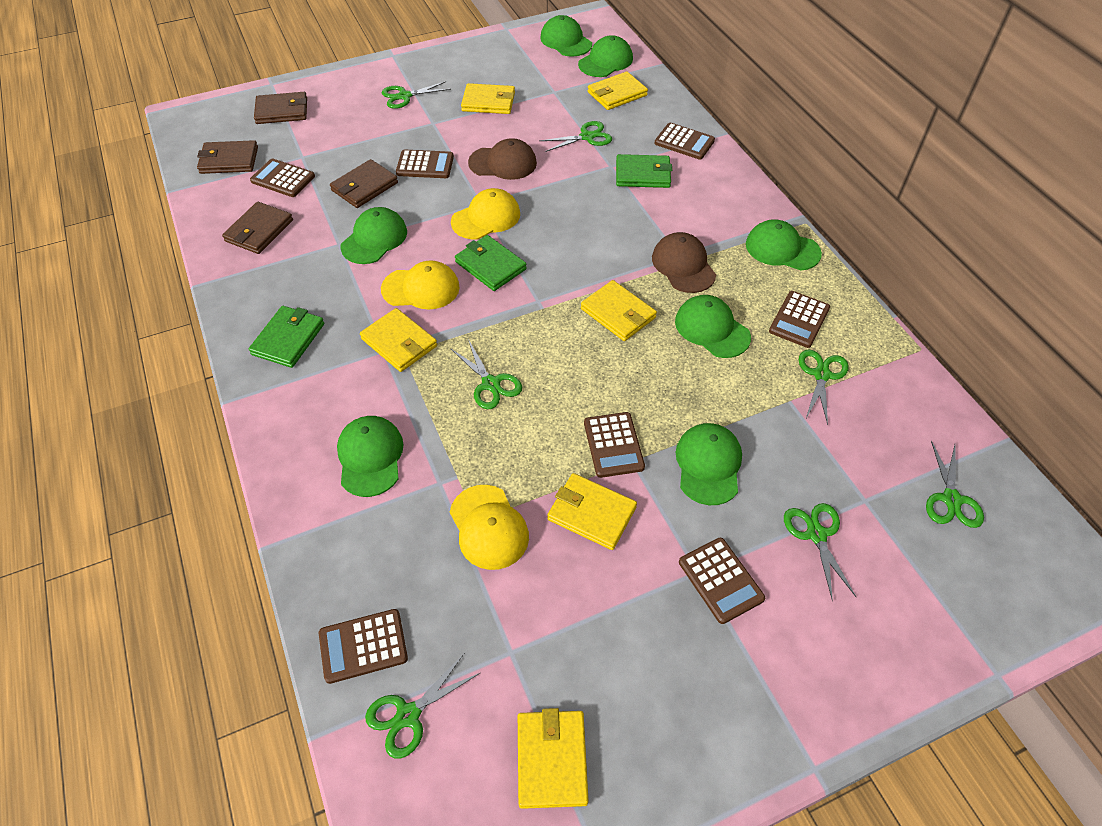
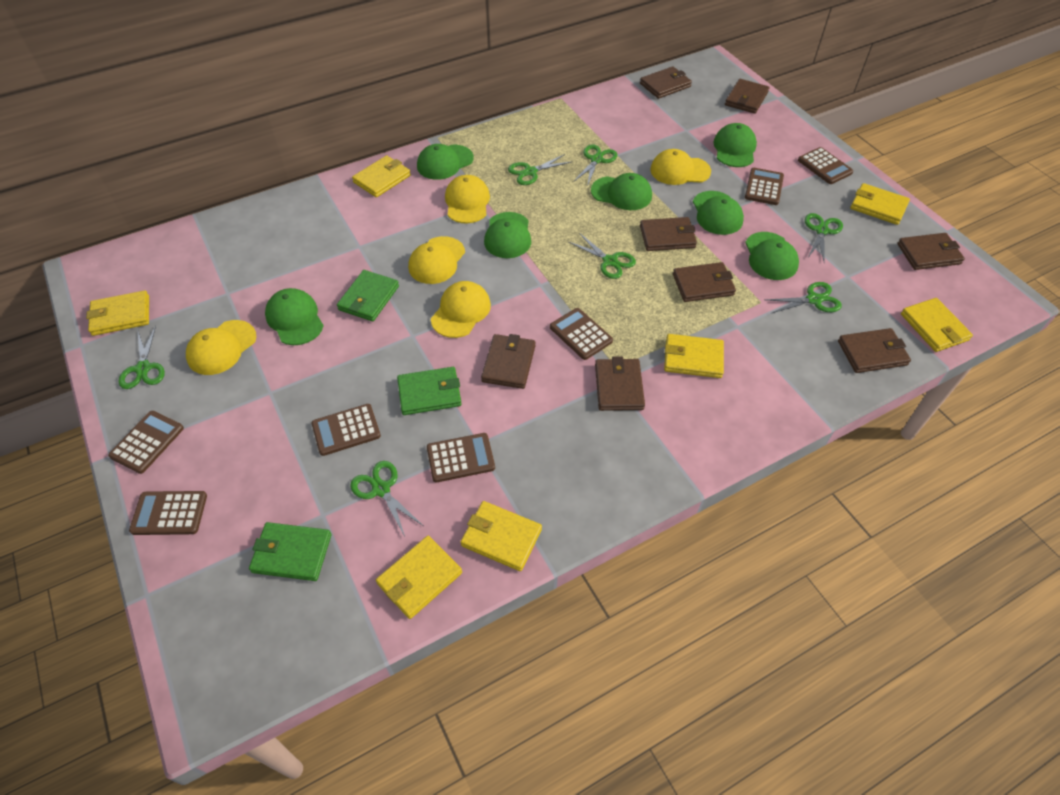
brown cap: 2 -> 0
brown wallet: 4 -> 8
yellow cap: 3 -> 5
yellow wallet: 6 -> 7

